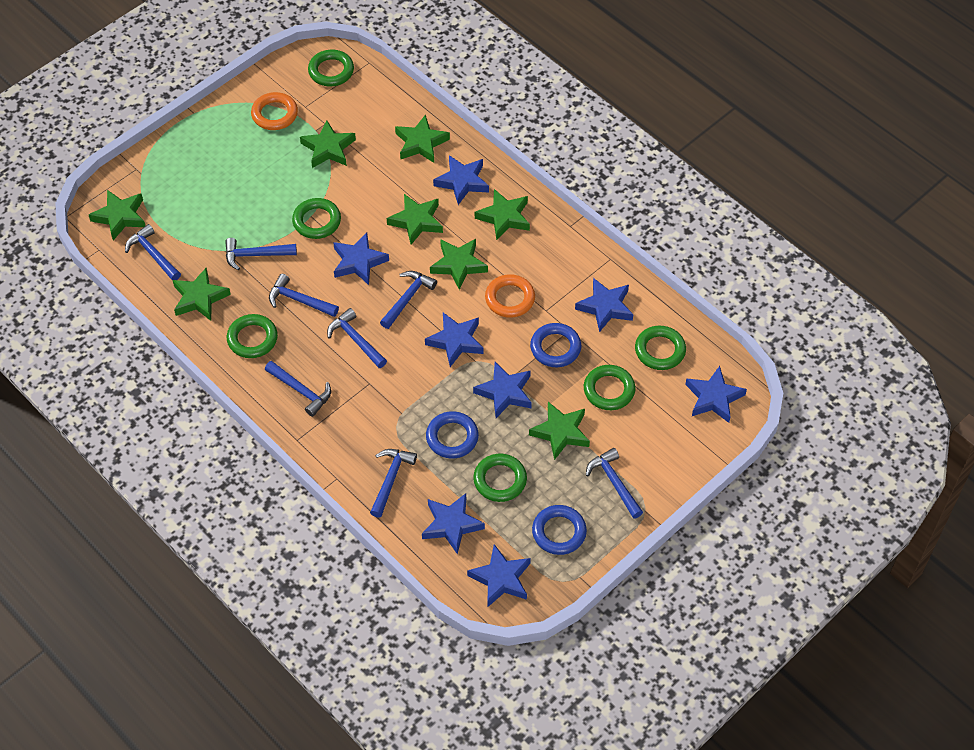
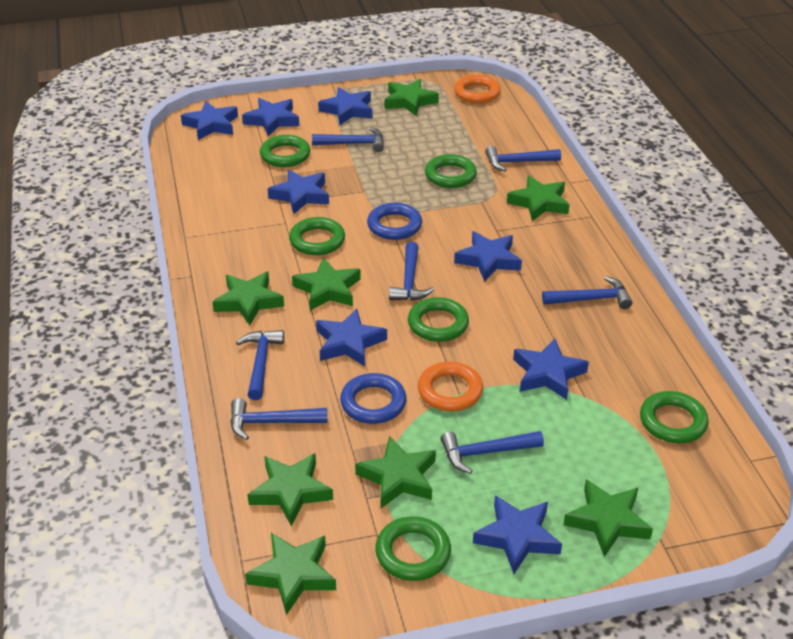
blue hammer: 8 -> 7
blue ring: 3 -> 2

